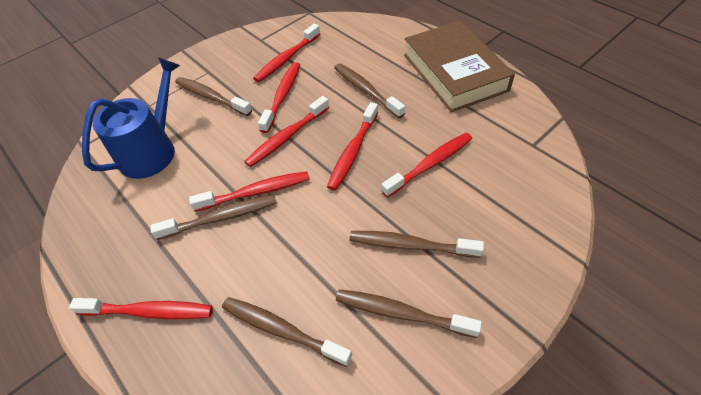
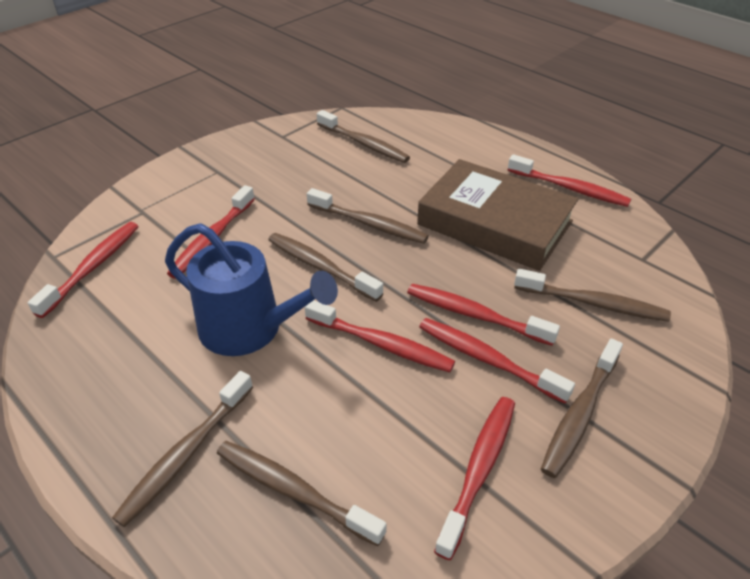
brown toothbrush: 6 -> 7

